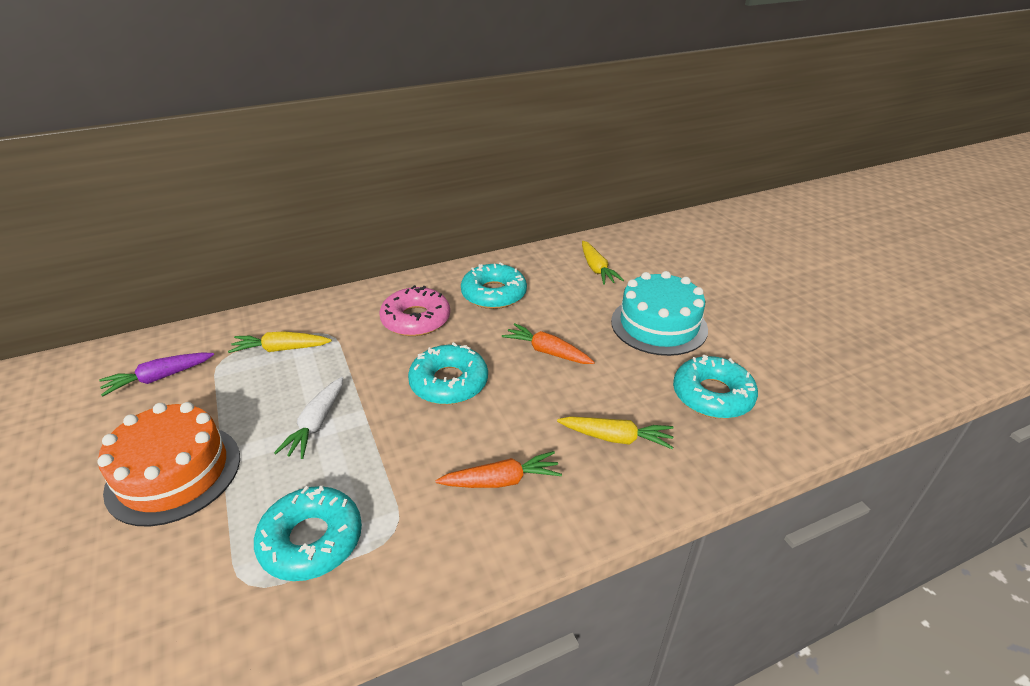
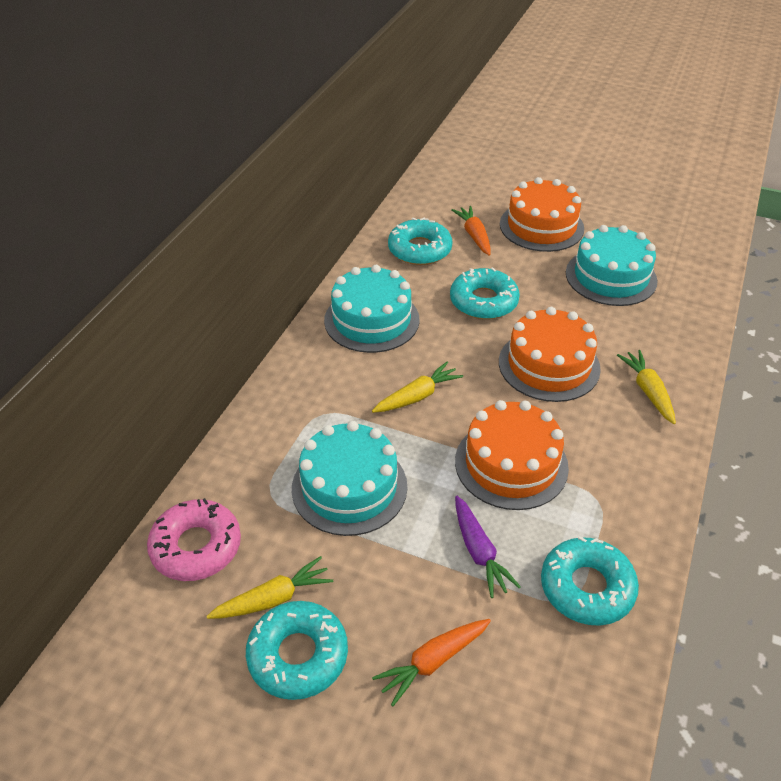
orange cake: 1 -> 3
turquoise cake: 1 -> 3
white carrot: 1 -> 0

